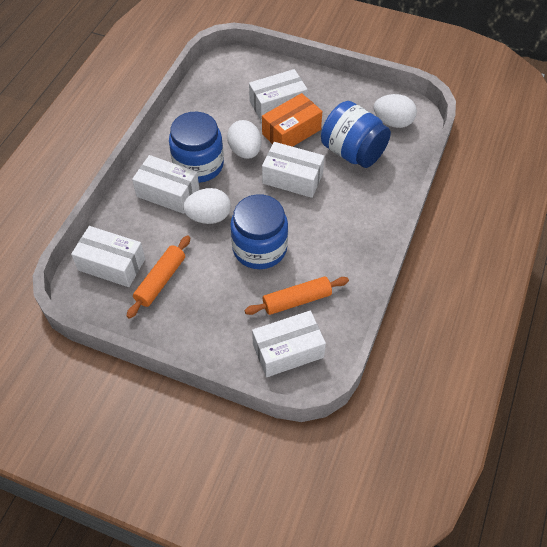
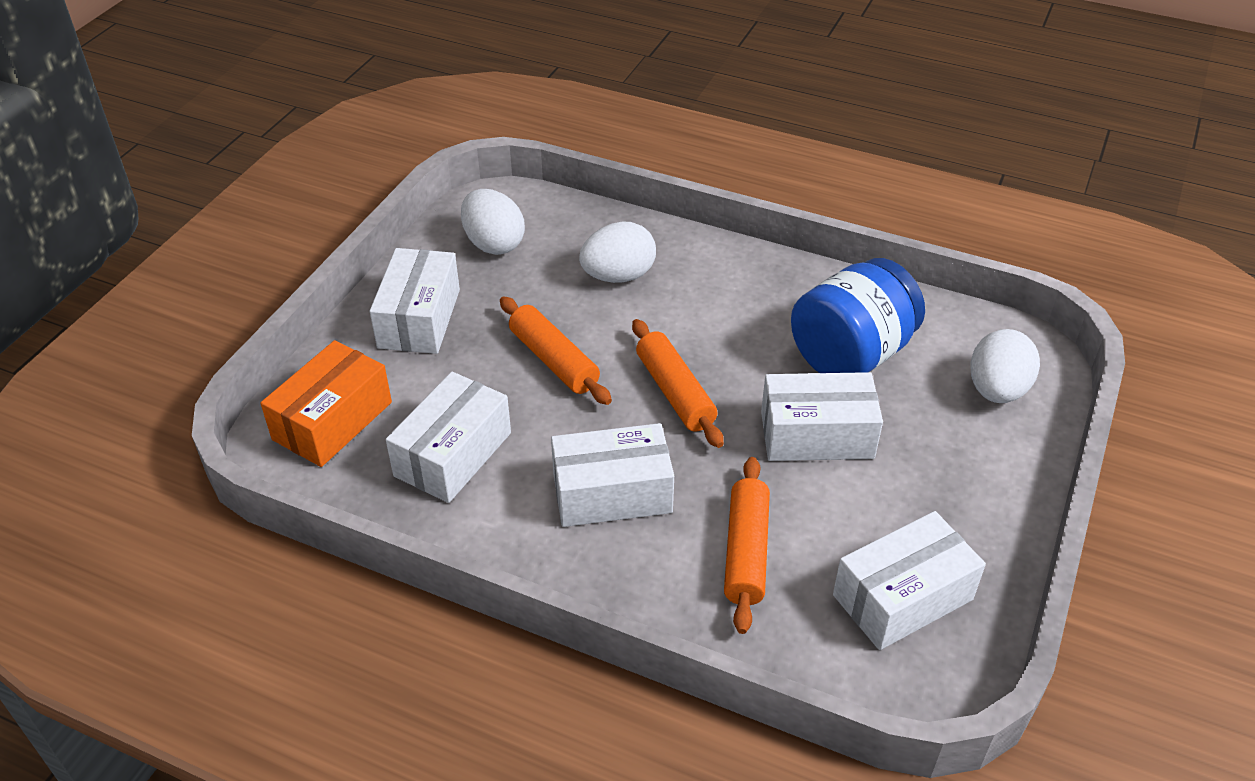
blue jar: 3 -> 1
orange rolling pin: 2 -> 3

